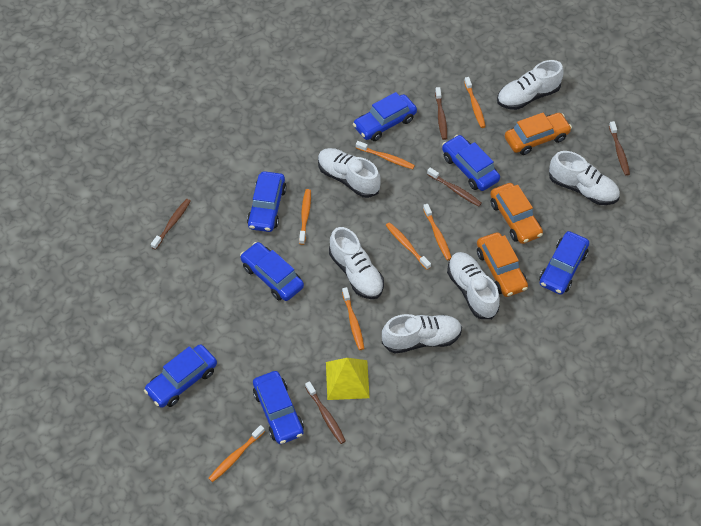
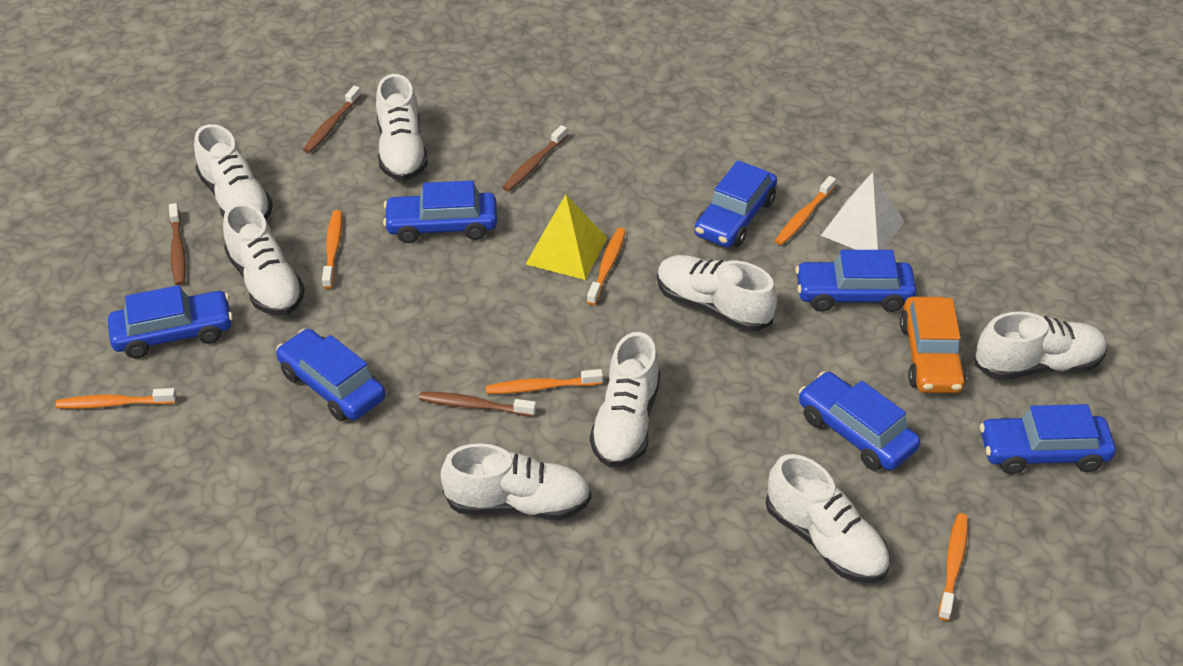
brown toothbrush: 5 -> 4
orange car: 3 -> 1
orange toothbrush: 7 -> 6
white pyramid: 0 -> 1
white shoe: 6 -> 8

